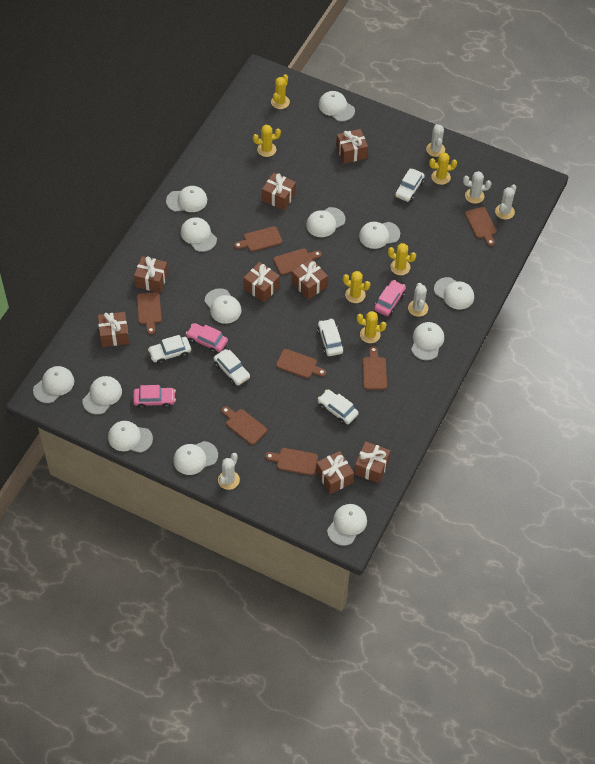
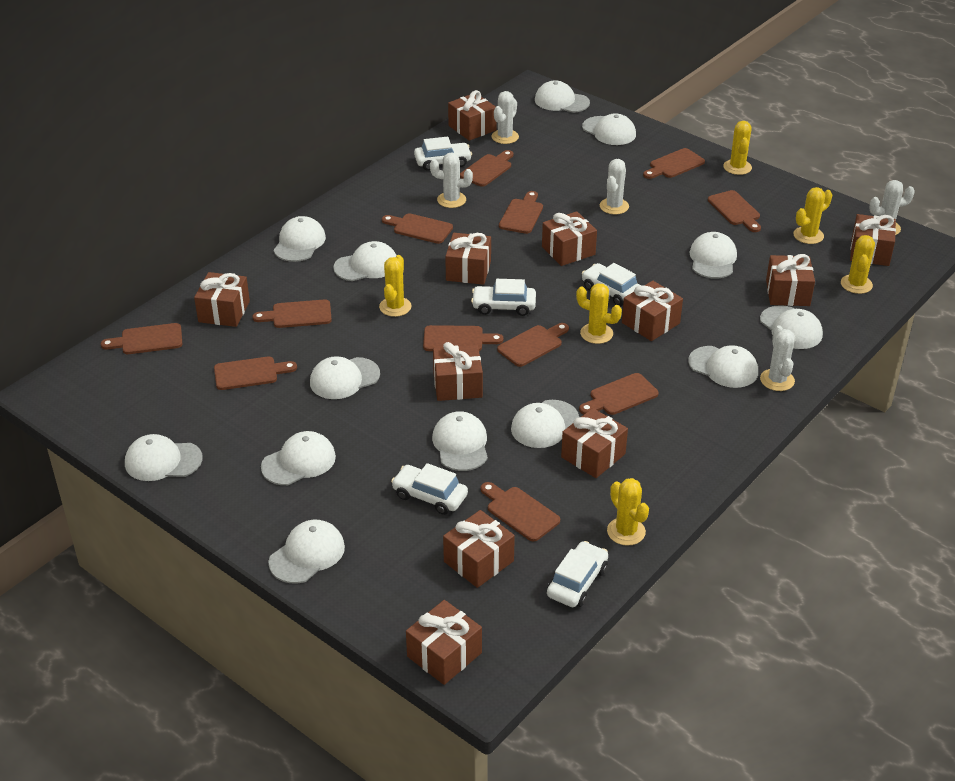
brown cutting board: 8 -> 12
brown gift: 8 -> 11
pink car: 3 -> 0

